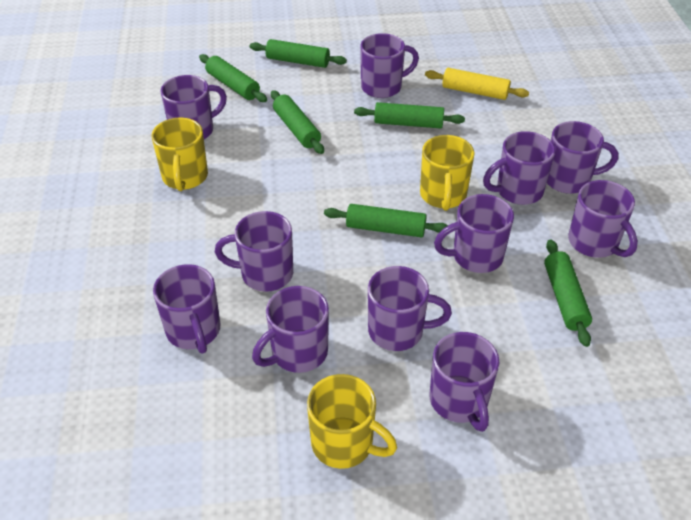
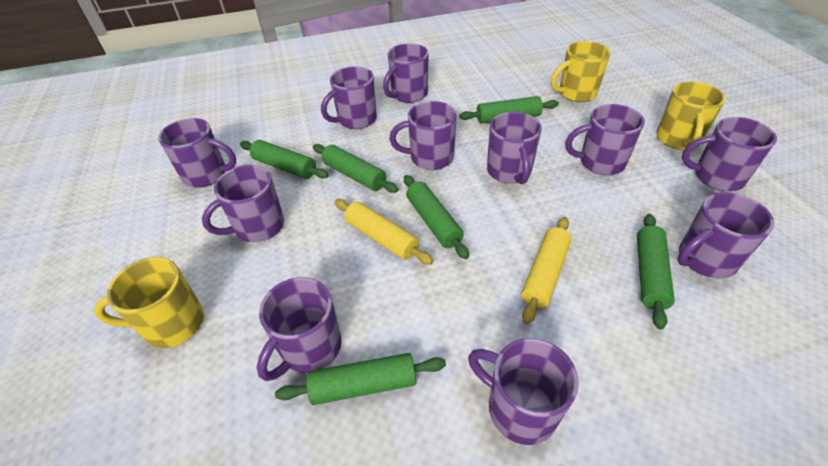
yellow rolling pin: 1 -> 2

